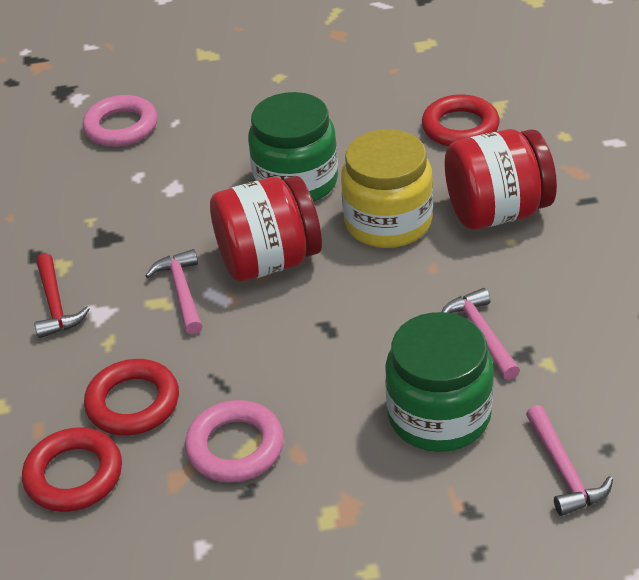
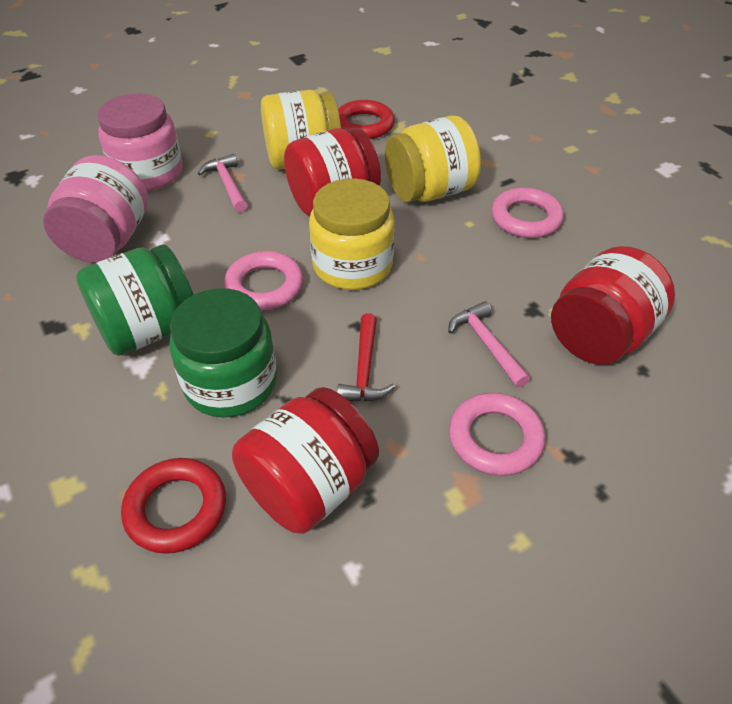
pink hammer: 3 -> 2
pink jar: 0 -> 2
pink ring: 2 -> 3
red jar: 2 -> 3
red ring: 3 -> 2
yellow jar: 1 -> 3

